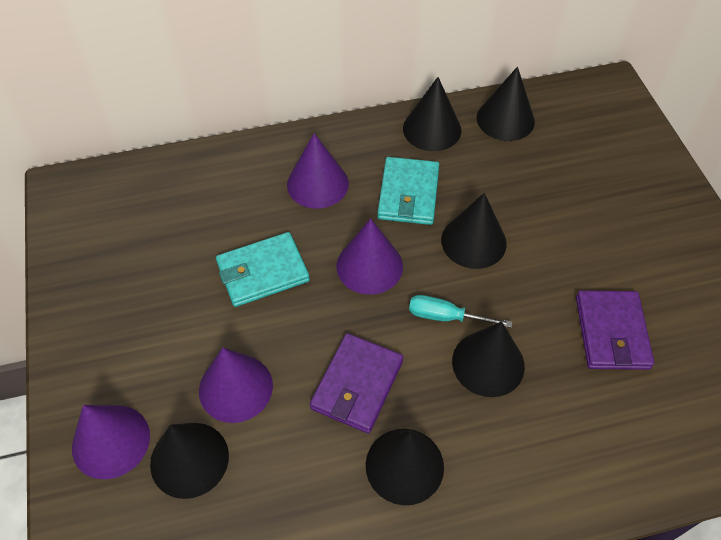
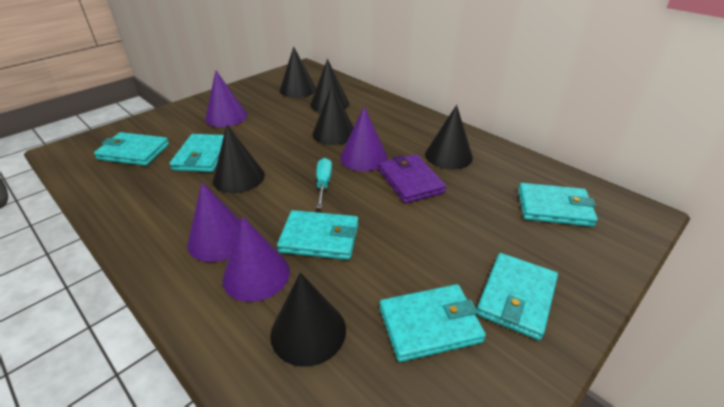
purple wallet: 2 -> 1
turquoise wallet: 2 -> 6

